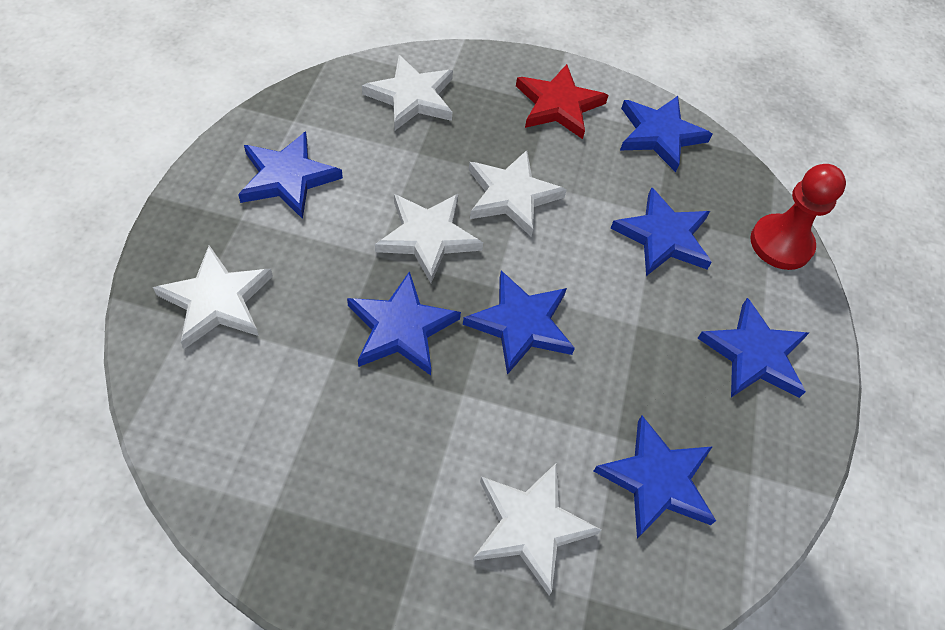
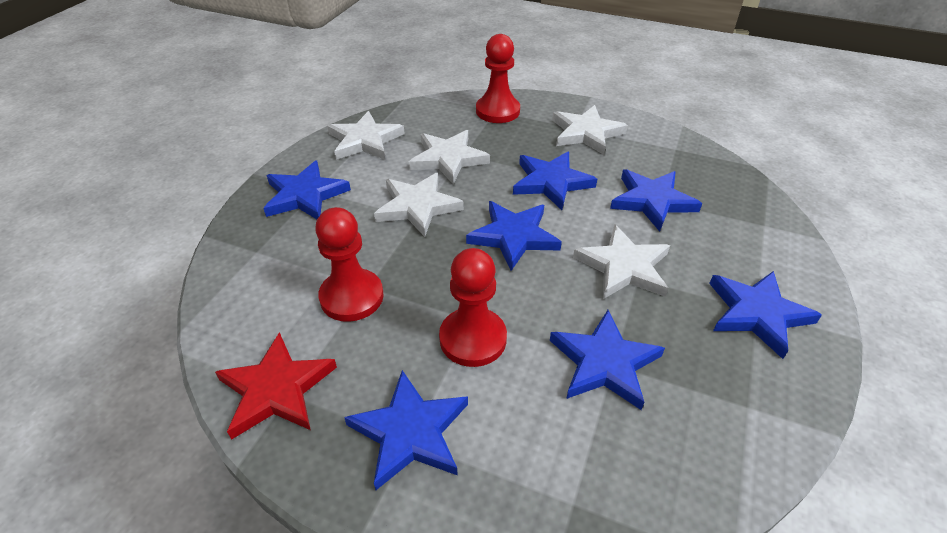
red pawn: 1 -> 3

